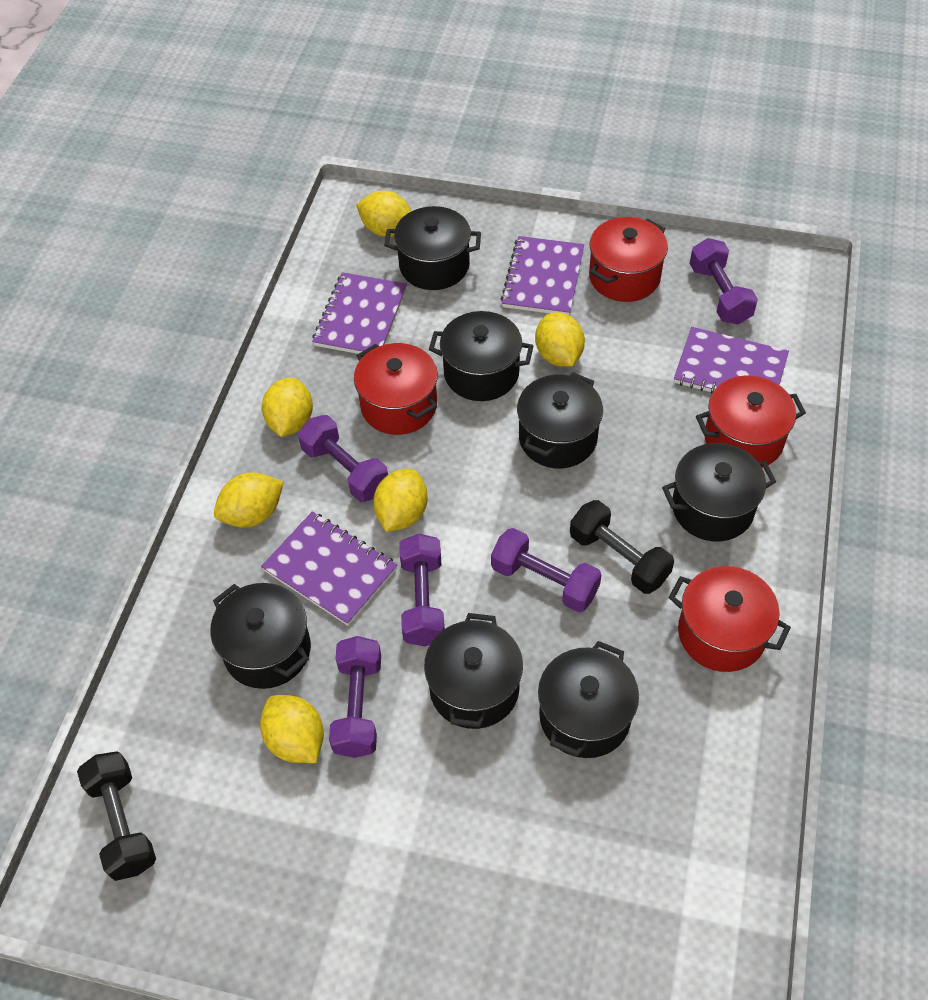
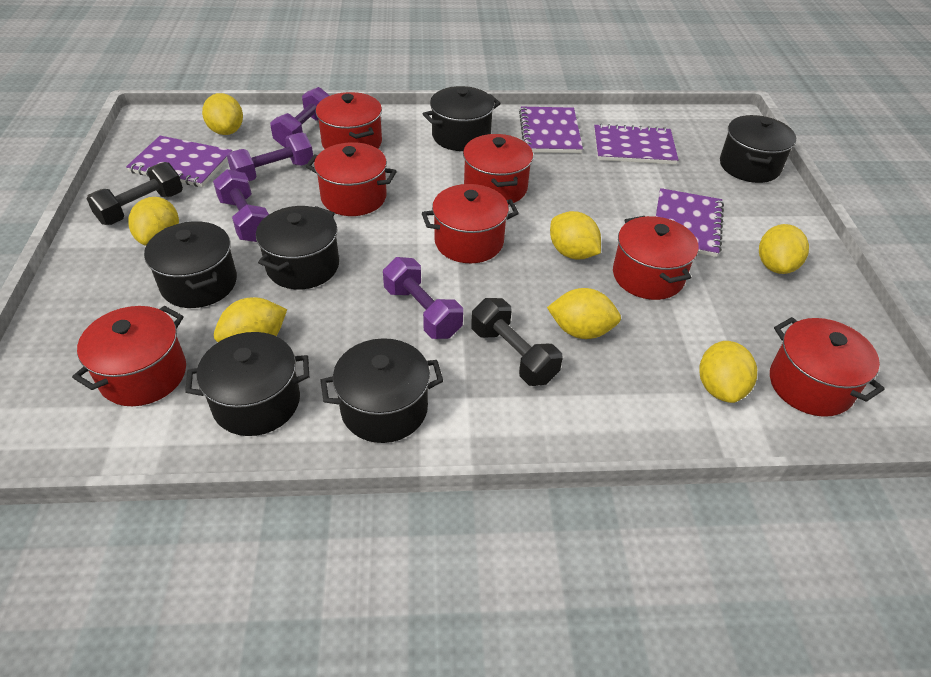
black pot: 7 -> 6
purple dumbbell: 5 -> 4
red pot: 4 -> 7
yellow lemon: 6 -> 7

